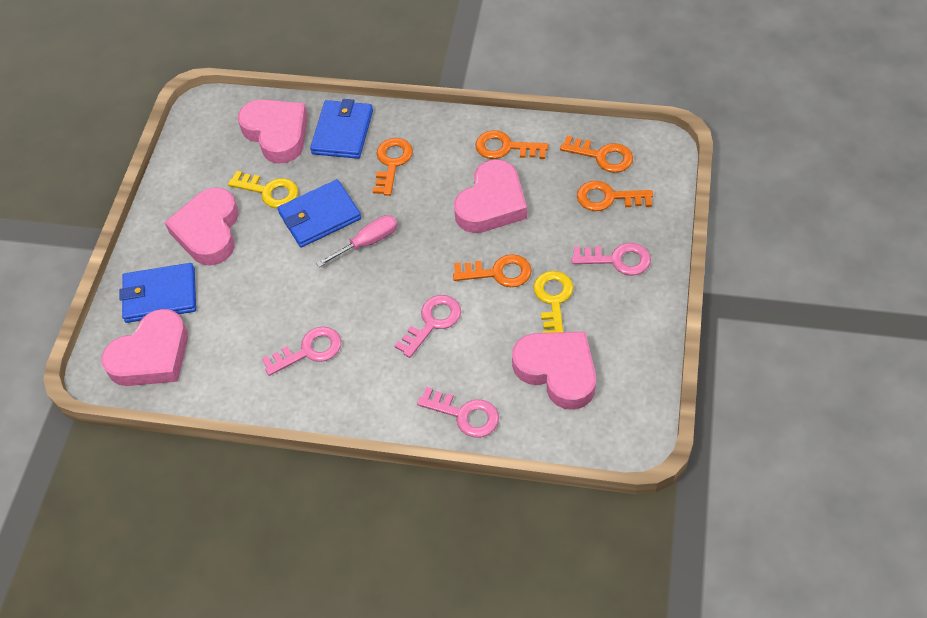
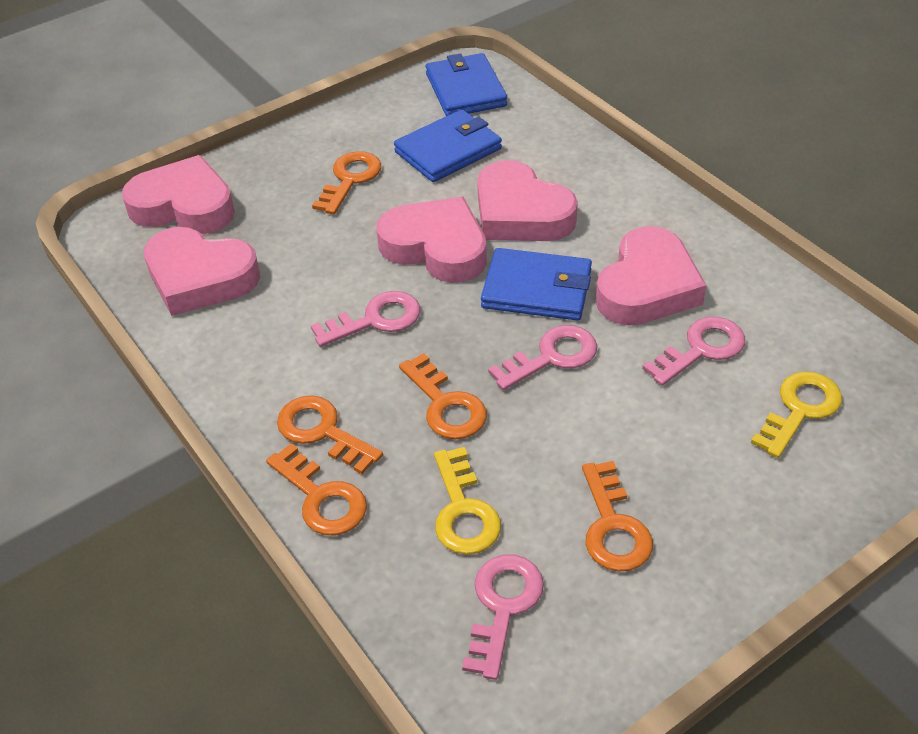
pink screwdriver: 1 -> 0

